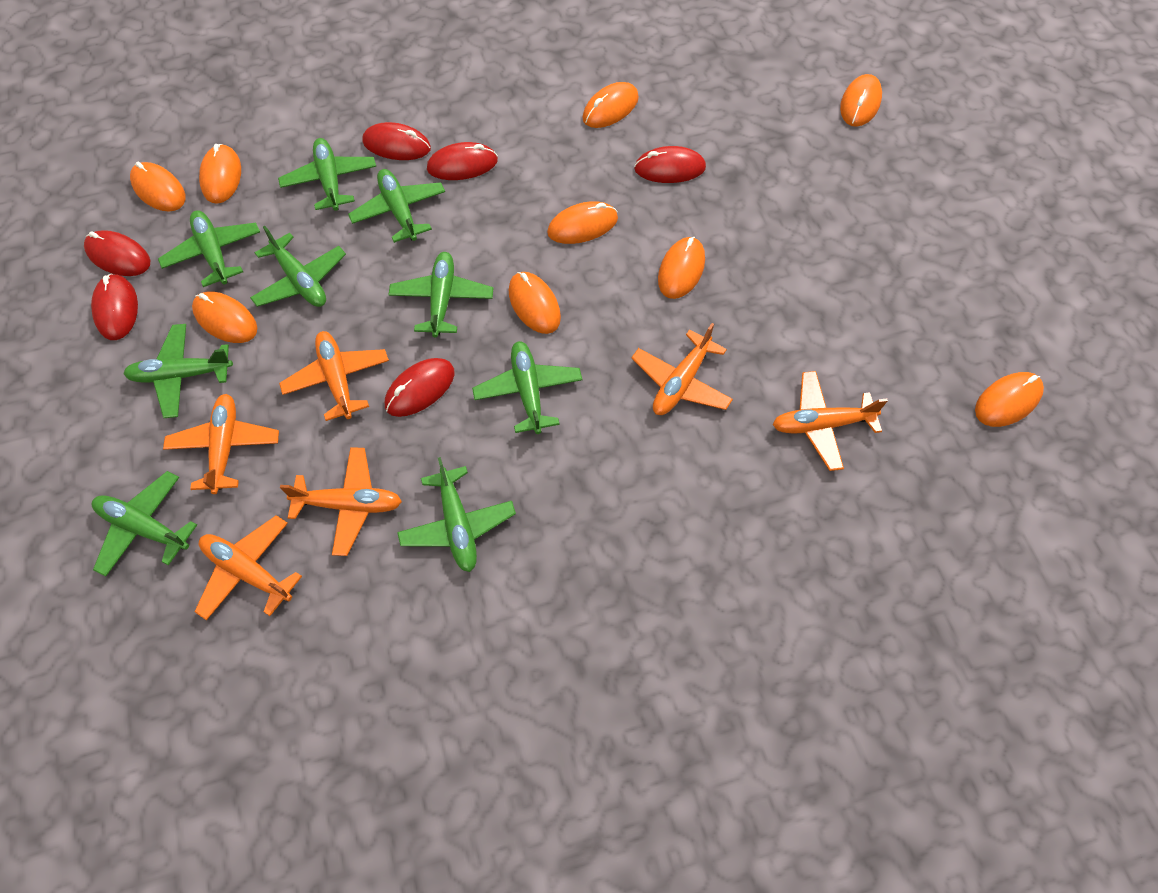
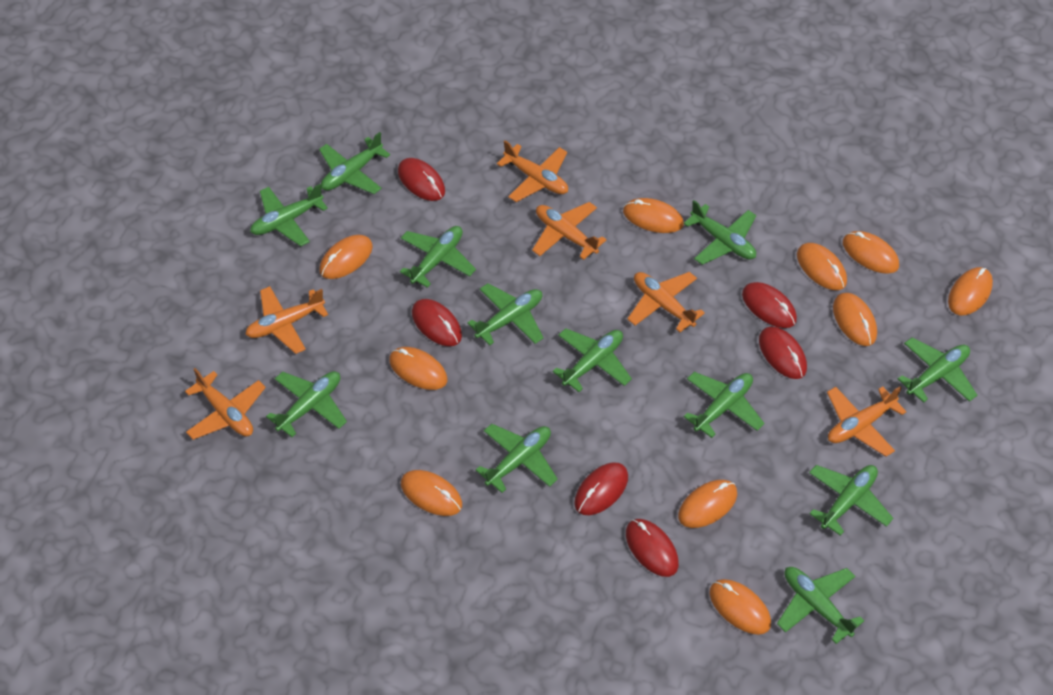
green plane: 9 -> 12
orange mouse: 9 -> 10

